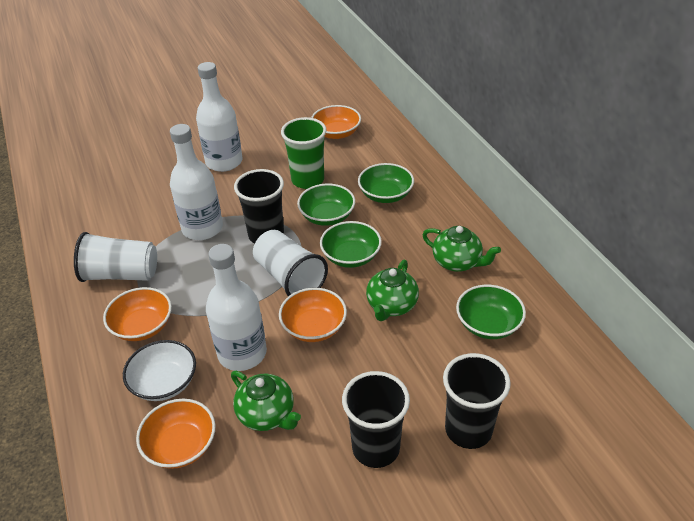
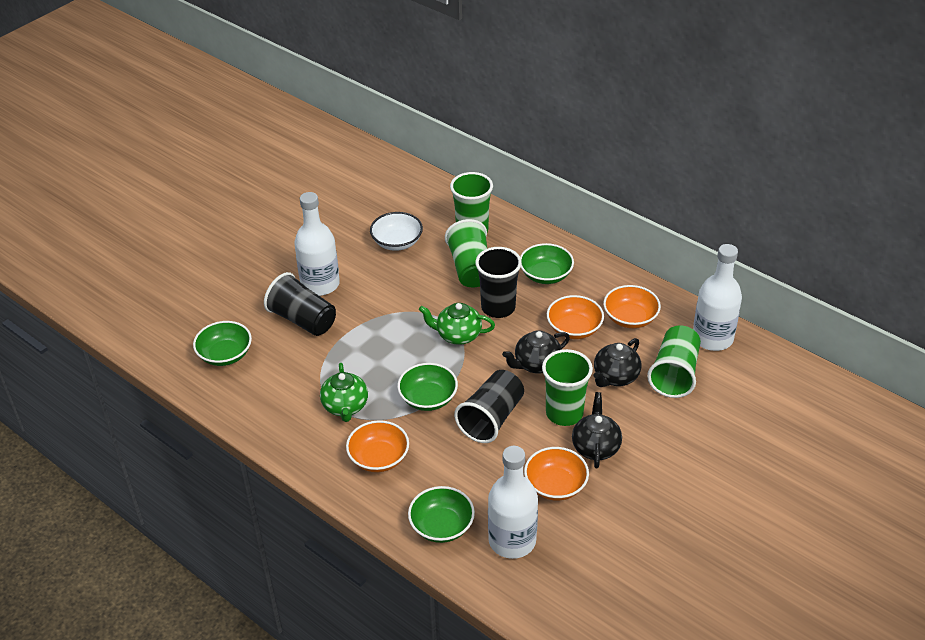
black teapot: 0 -> 3
green cup: 1 -> 4
green teapot: 3 -> 2
white cup: 2 -> 0

